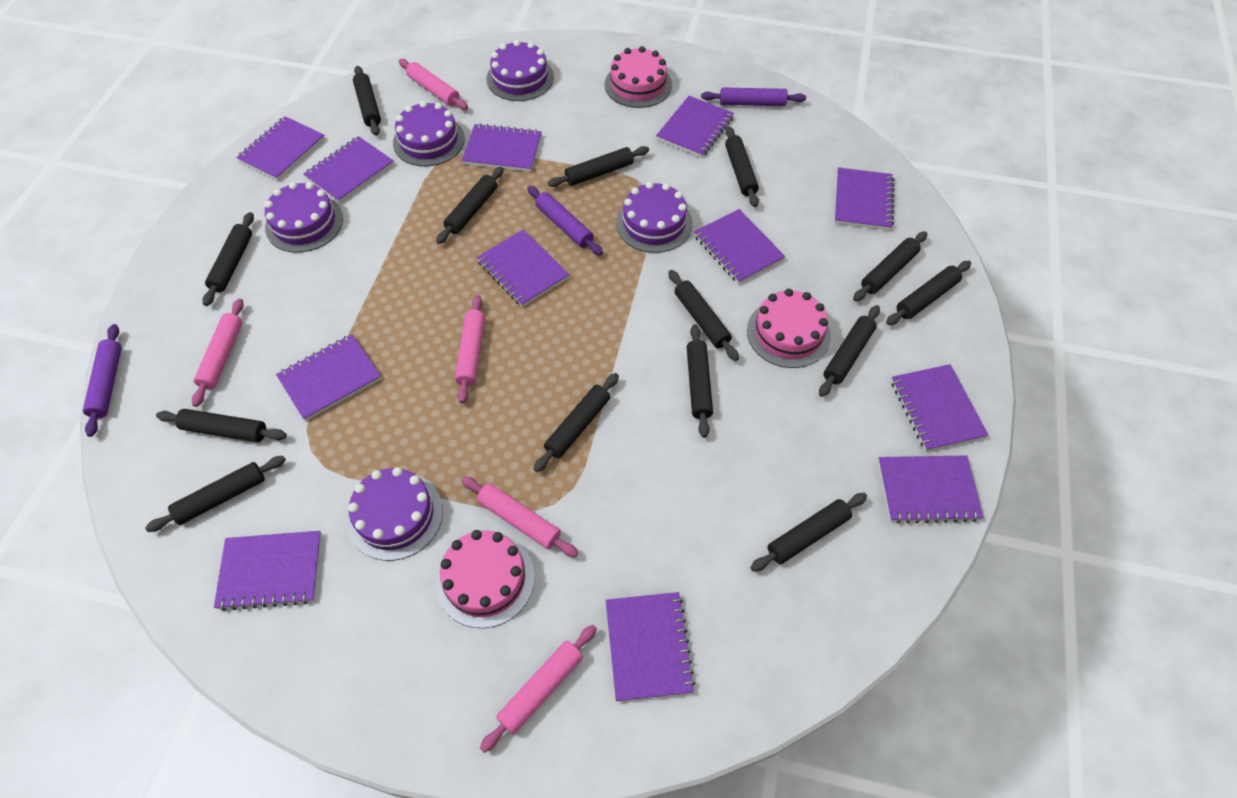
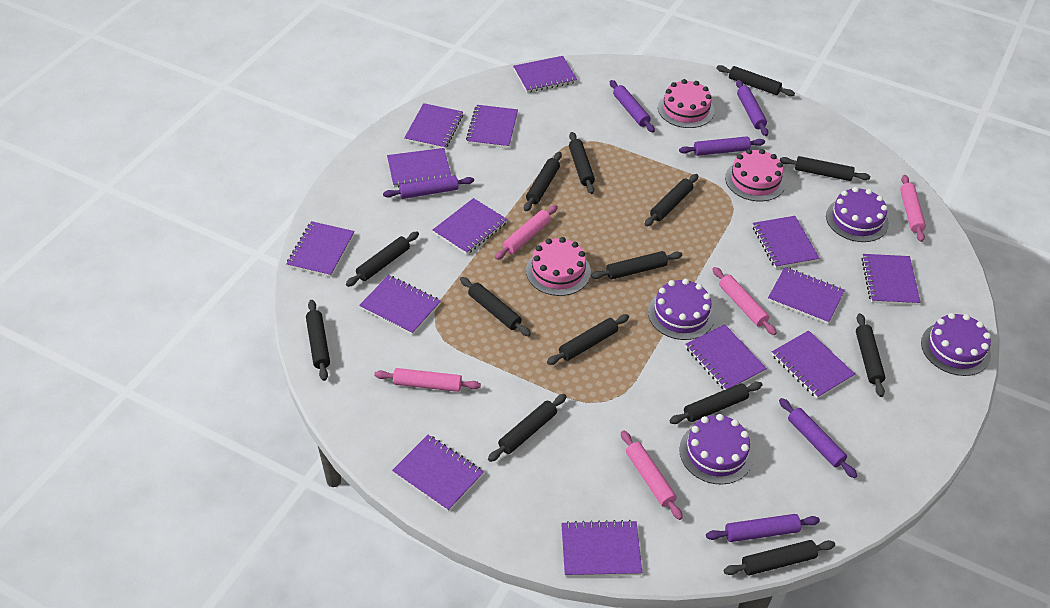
purple cake: 5 -> 4
purple notebook: 12 -> 14
purple rolling pin: 3 -> 6

